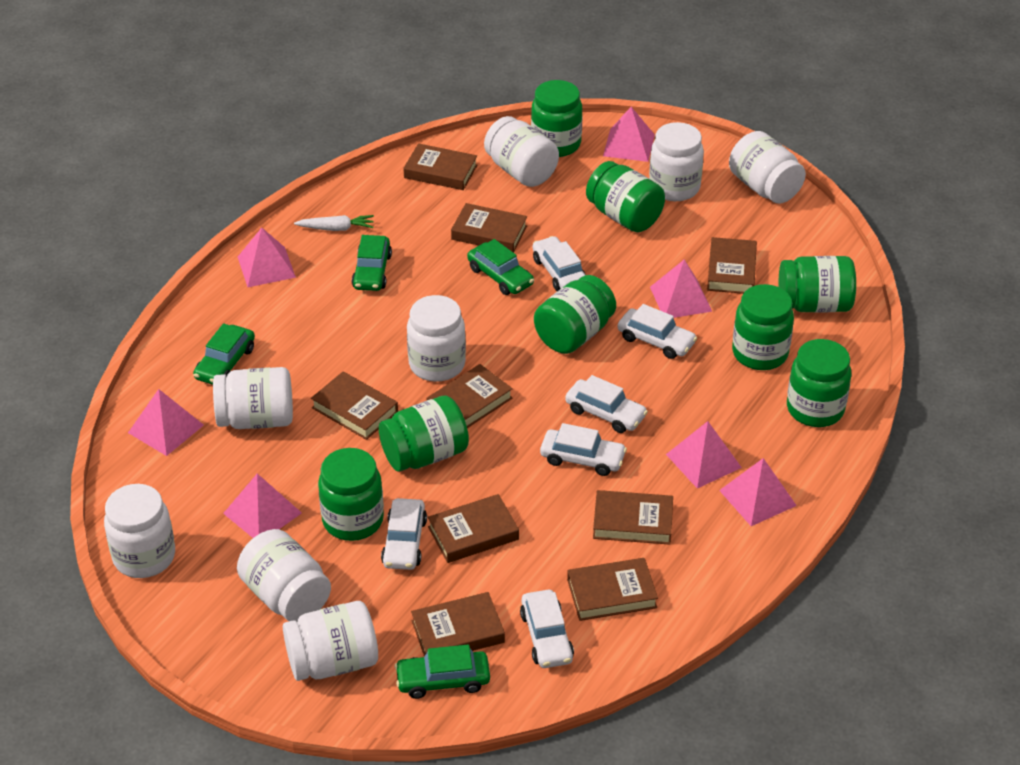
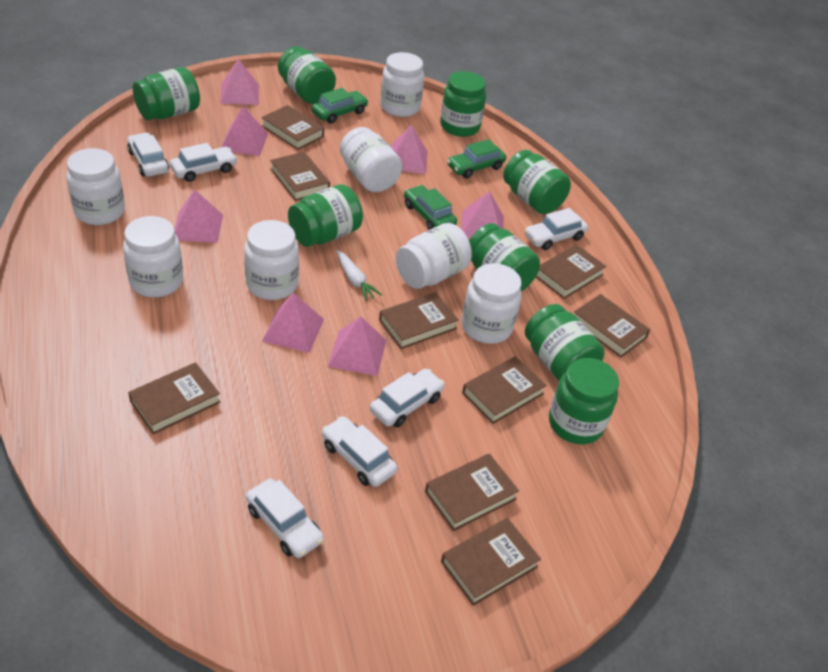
green car: 4 -> 3
white jar: 8 -> 7

